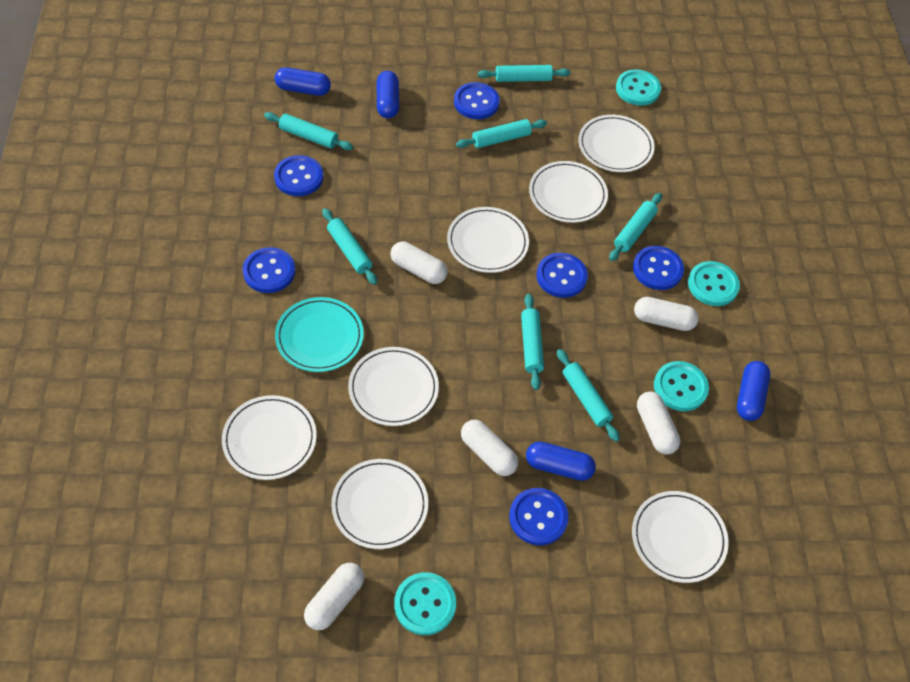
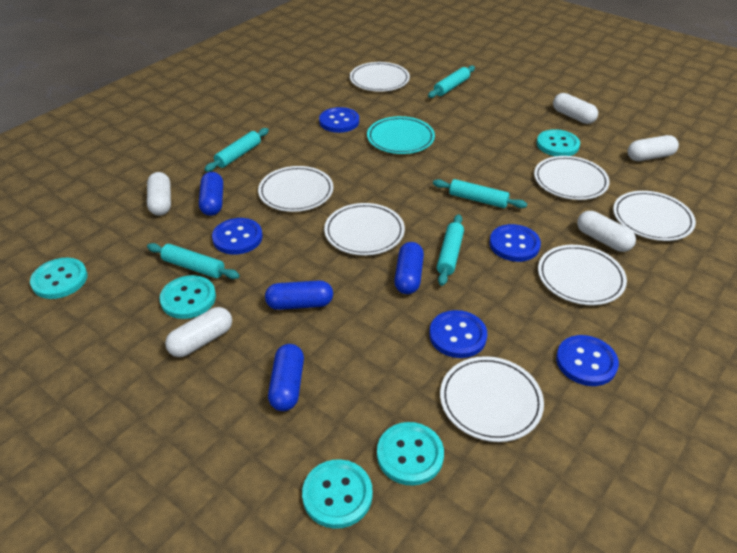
blue button: 6 -> 5
turquoise button: 4 -> 5
turquoise rolling pin: 7 -> 5

